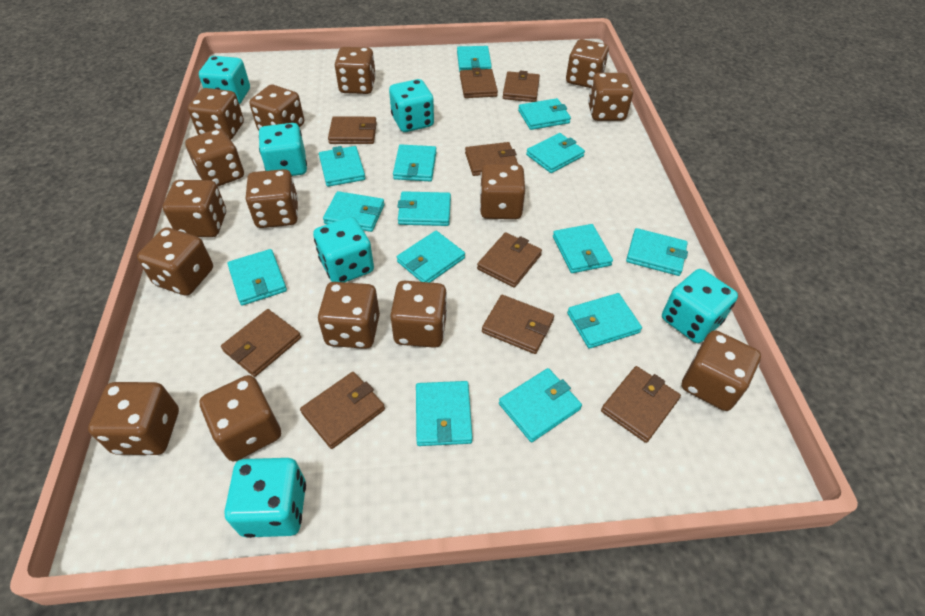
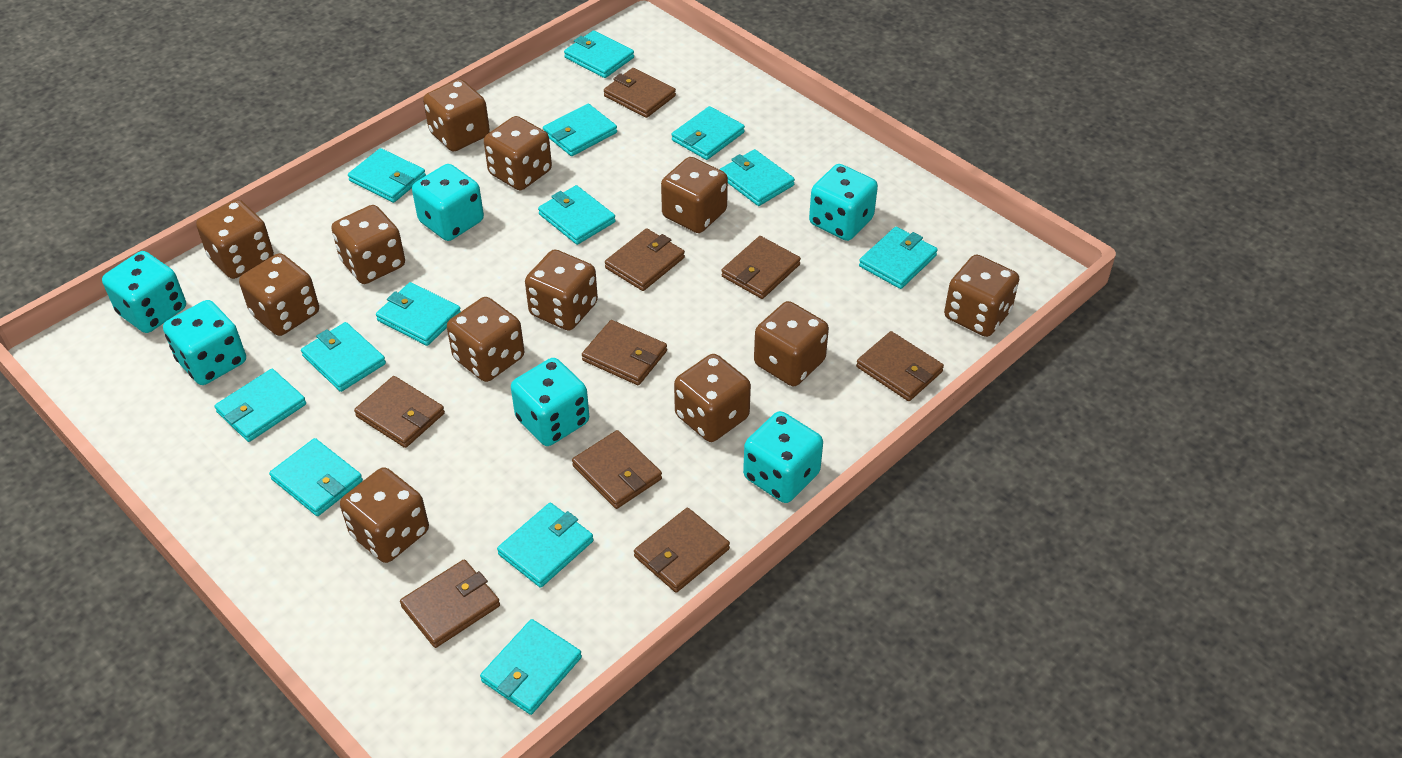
brown dice: 15 -> 12
turquoise wallet: 14 -> 13

